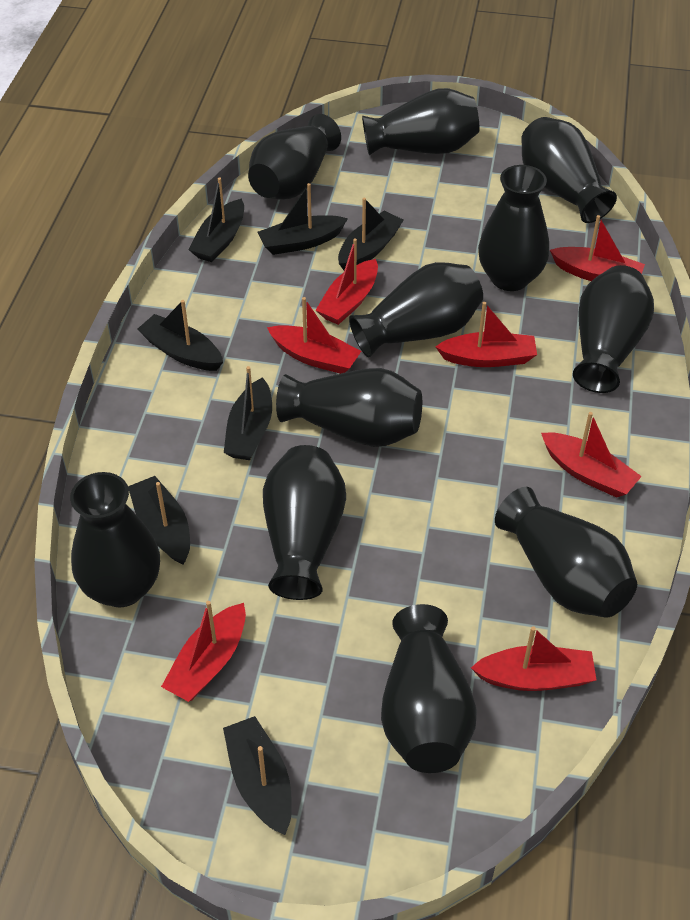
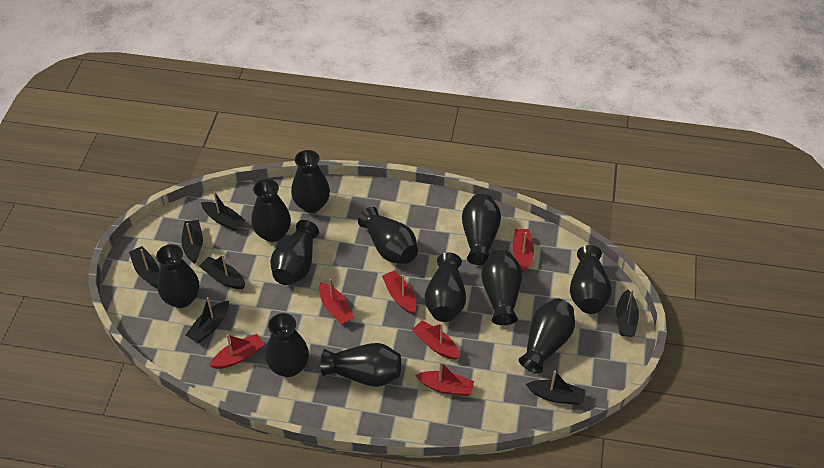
black vase: 11 -> 12
red boat: 7 -> 6

